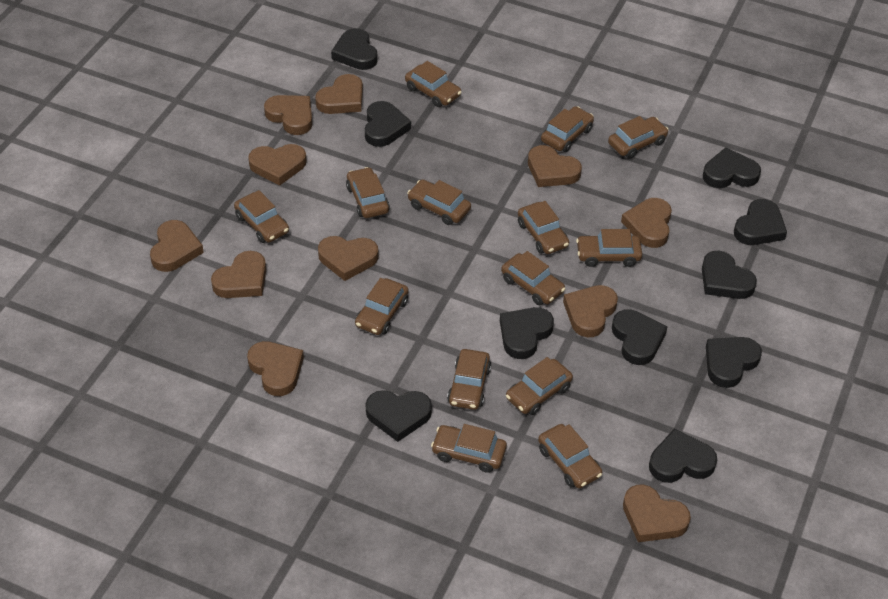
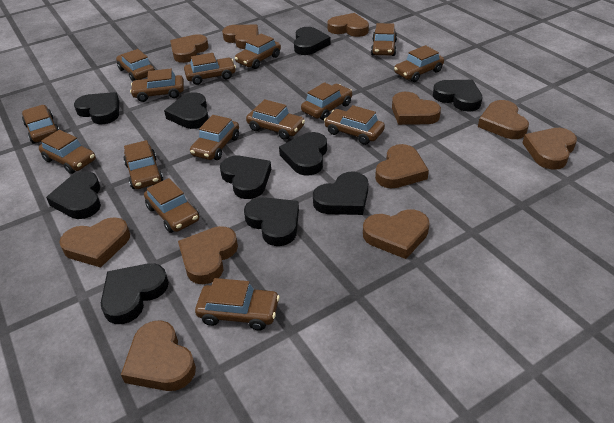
brown car: 14 -> 15

